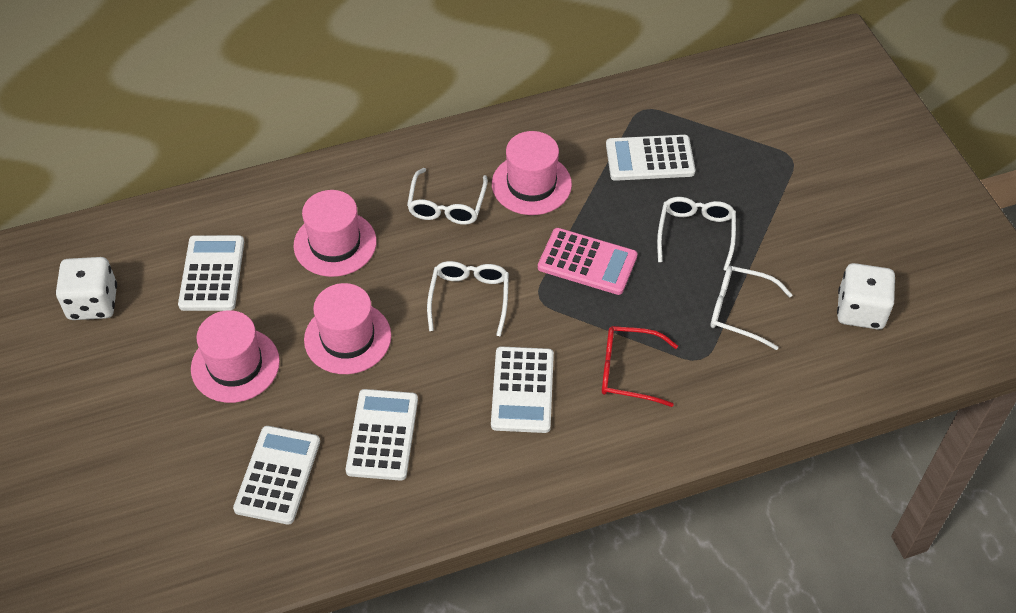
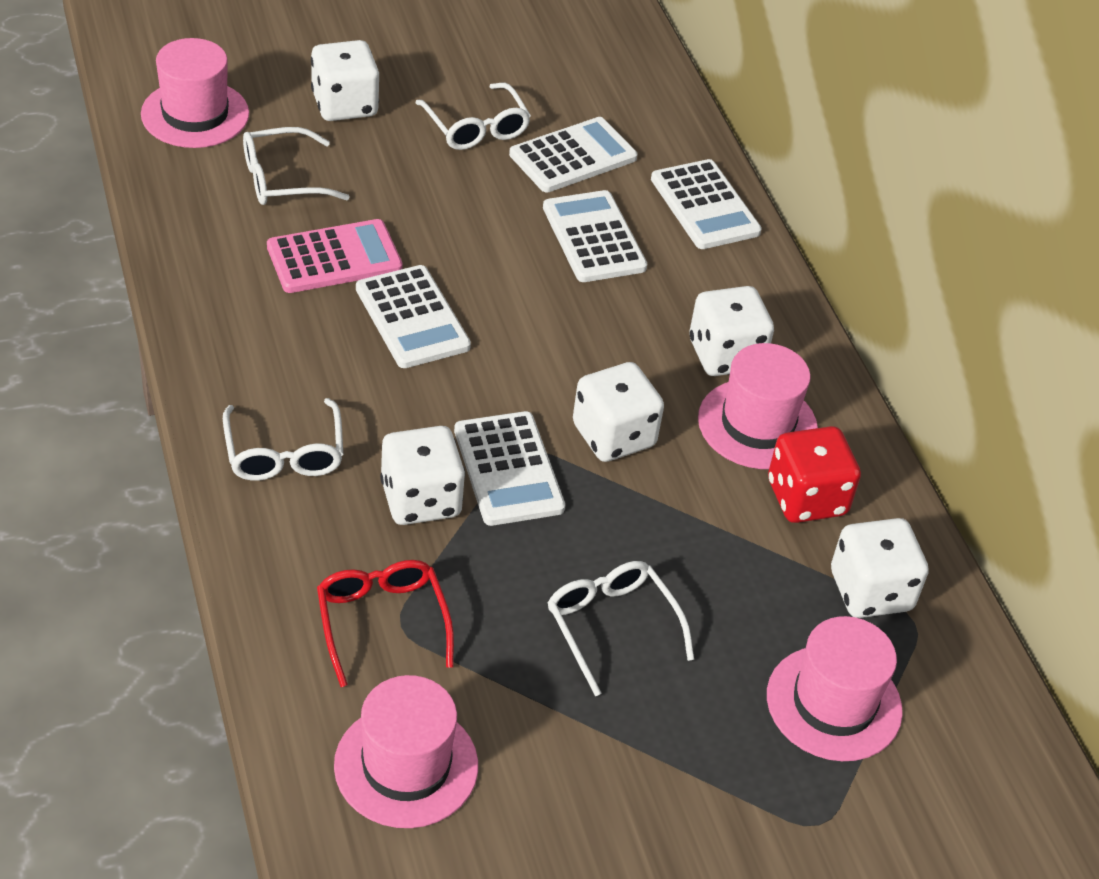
red dice: 0 -> 1
white dice: 2 -> 5

